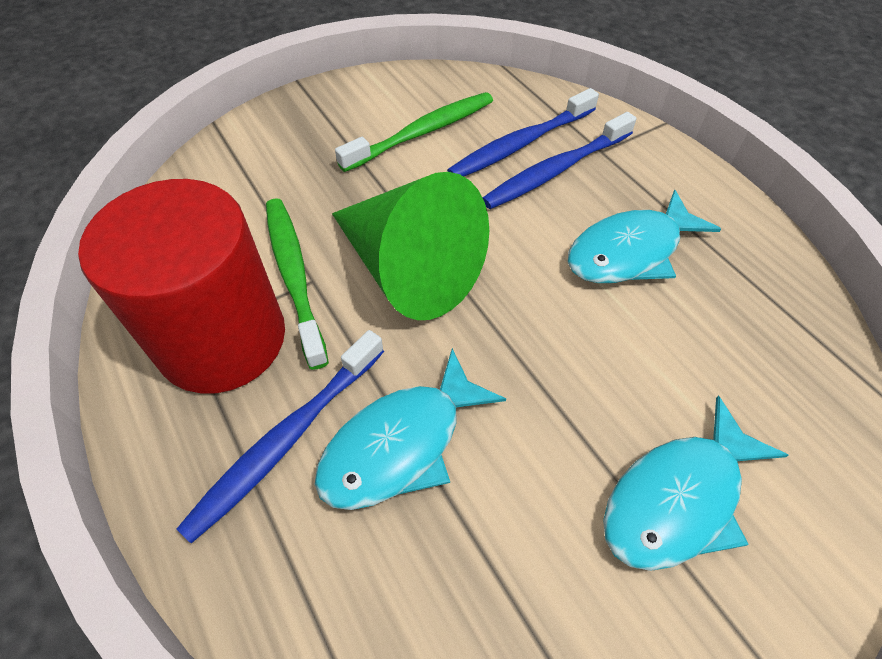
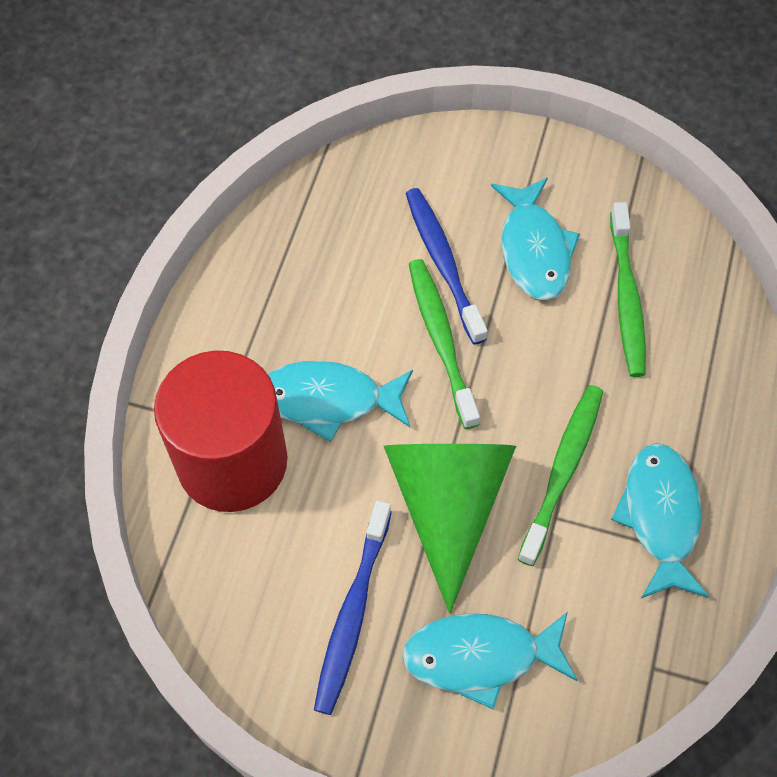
blue toothbrush: 3 -> 2
green toothbrush: 2 -> 3
turquoise fish: 3 -> 4

